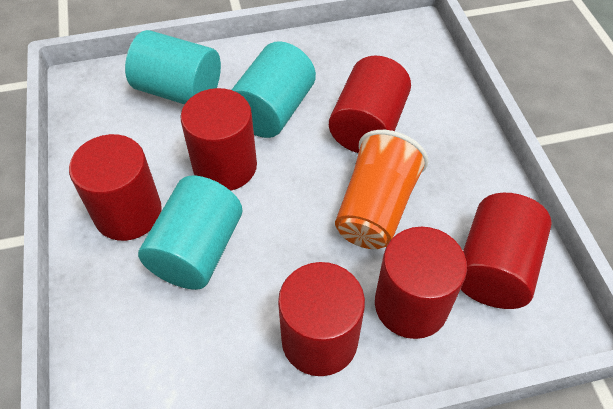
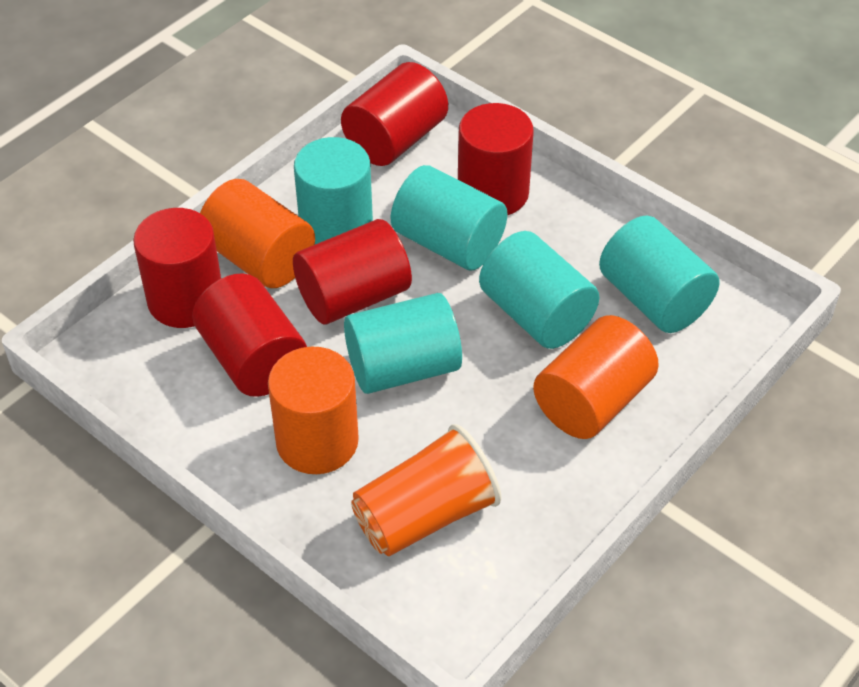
orange cylinder: 0 -> 3
red cylinder: 6 -> 5
turquoise cylinder: 3 -> 5

